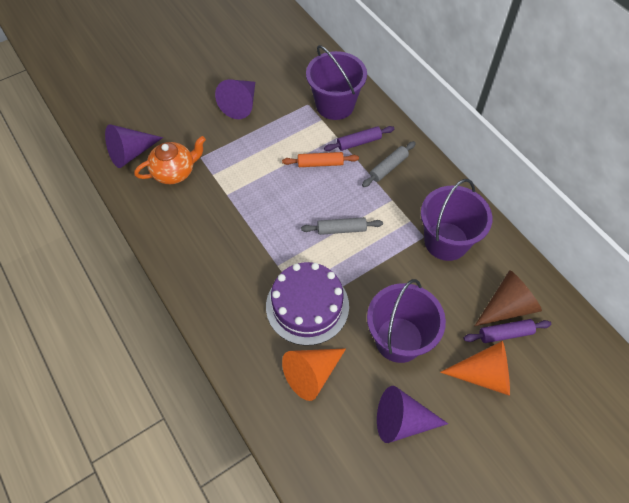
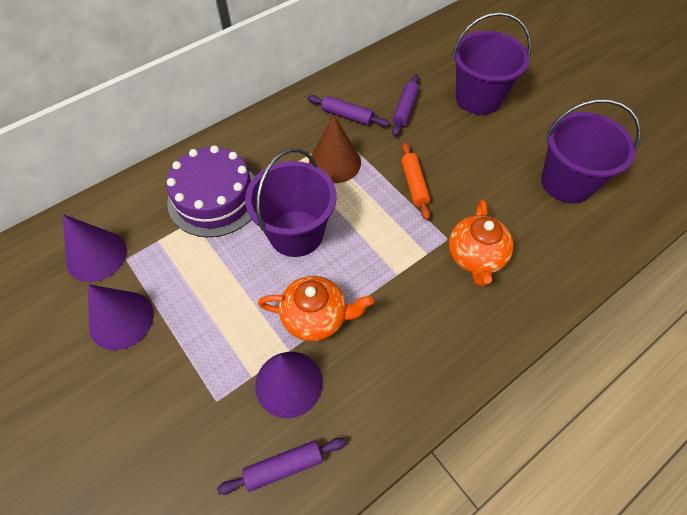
grey rolling pin: 2 -> 0
orange cone: 2 -> 0
orange teapot: 1 -> 2
purple rolling pin: 2 -> 3

